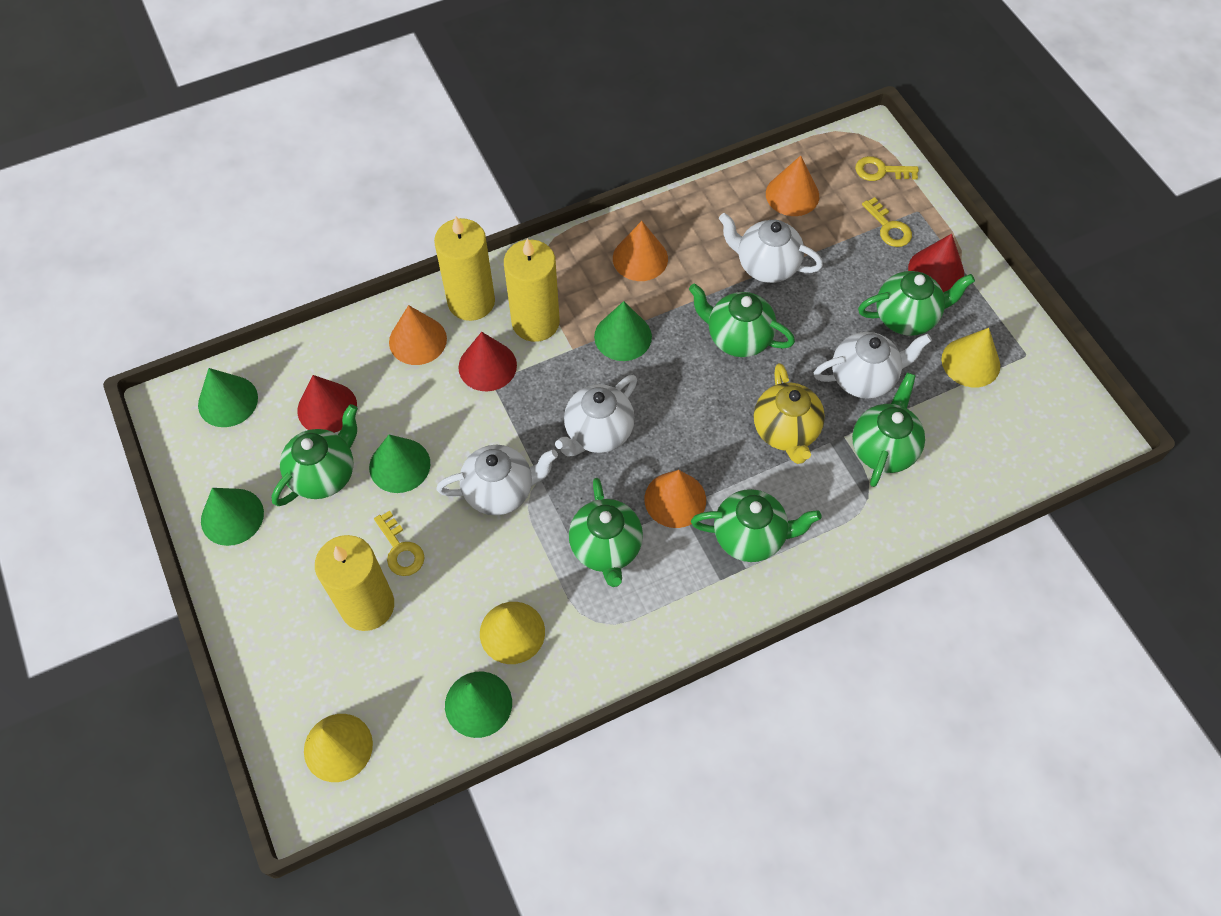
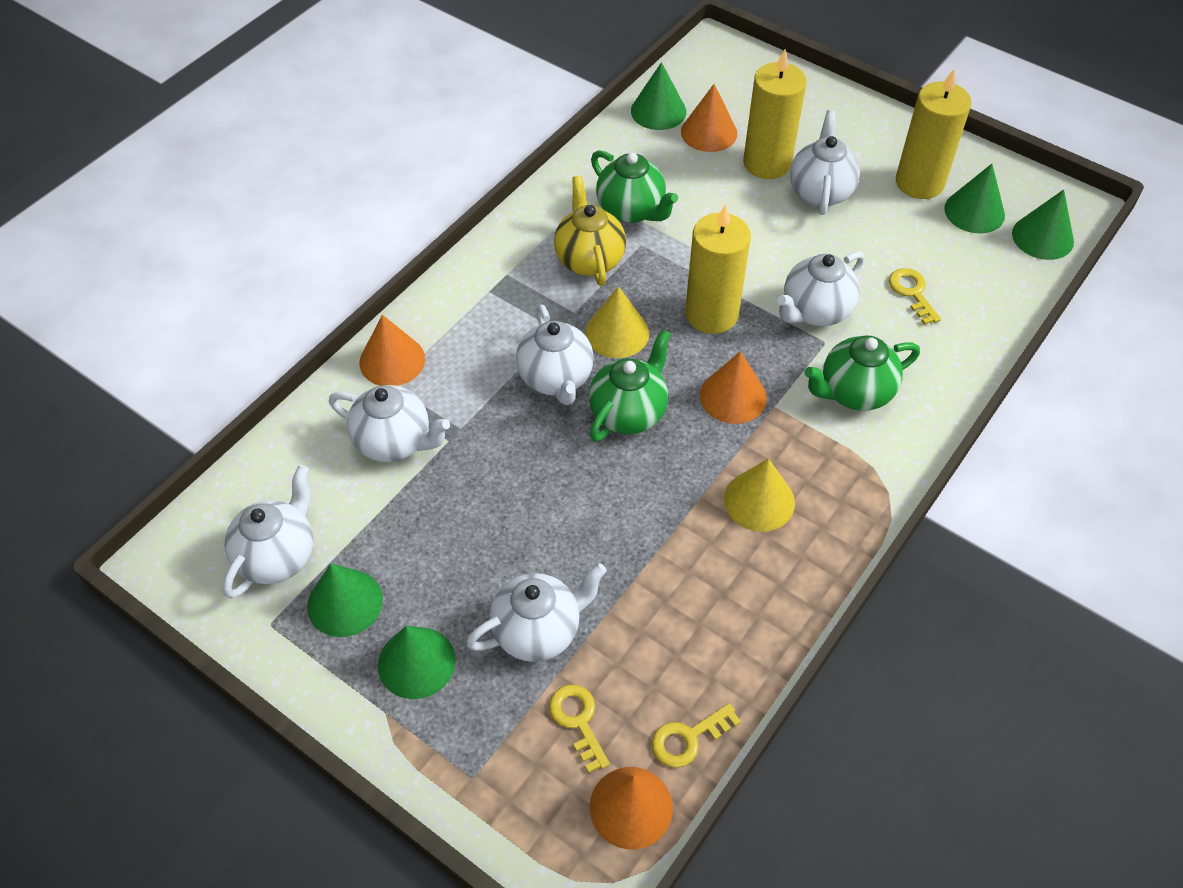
green teapot: 6 -> 3
red cone: 3 -> 0
white teapot: 4 -> 6
yellow cone: 3 -> 2

